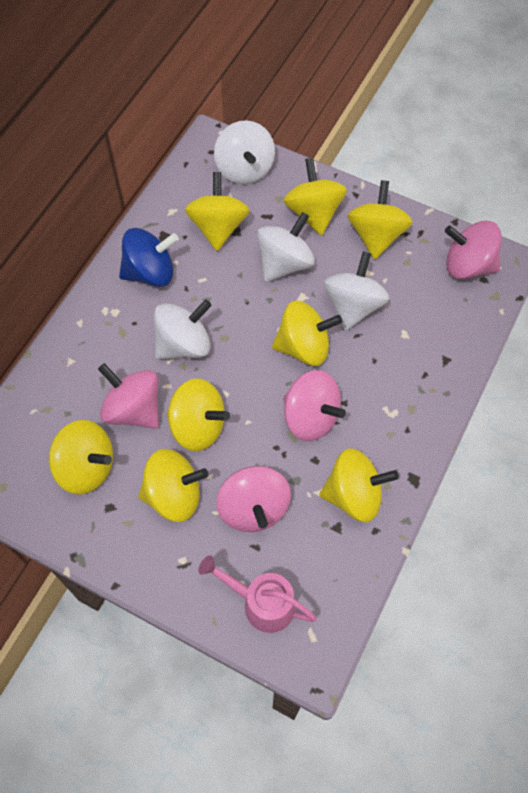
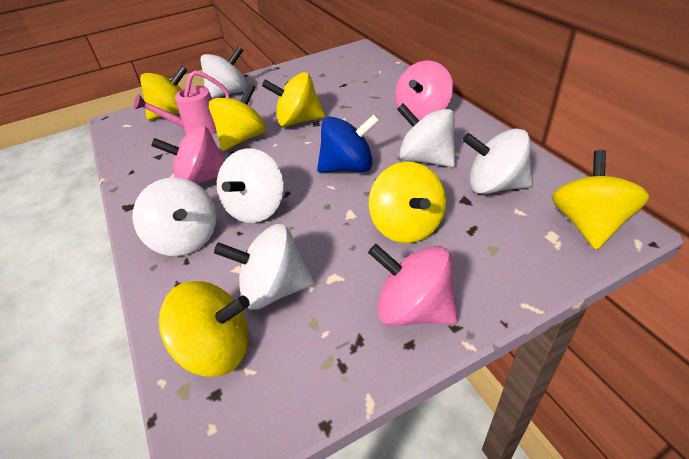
pink spinning top: 4 -> 3
white spinning top: 4 -> 6
yellow spinning top: 8 -> 6

